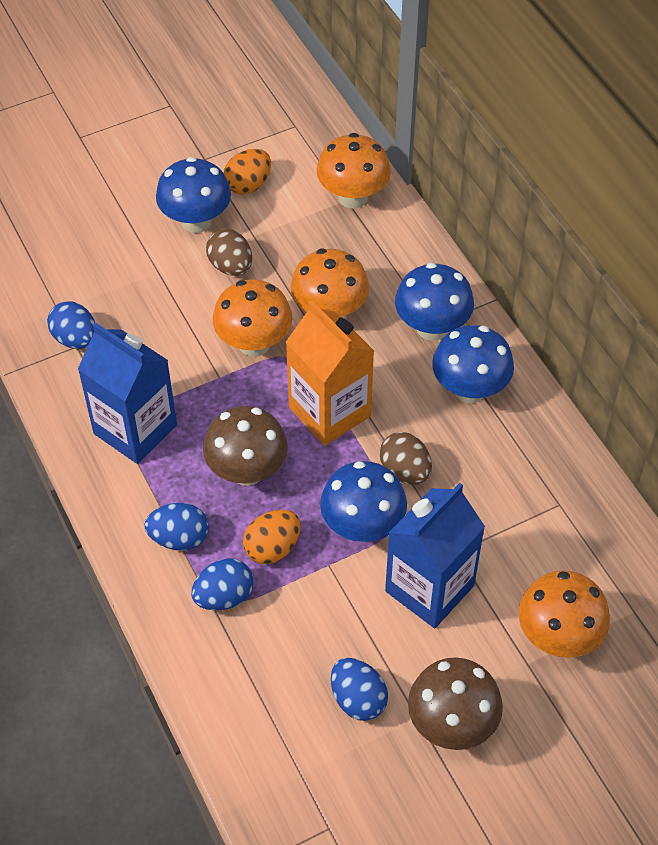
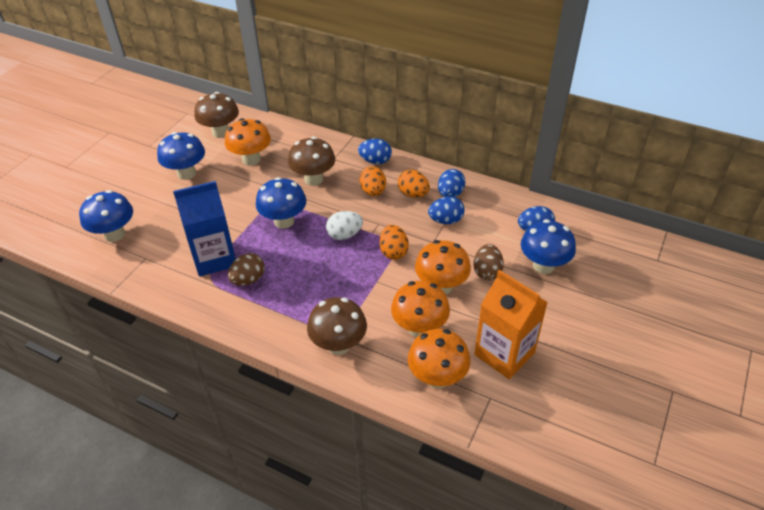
blue carton: 2 -> 1
brown mushroom: 2 -> 3
orange egg: 2 -> 3
white egg: 0 -> 1

